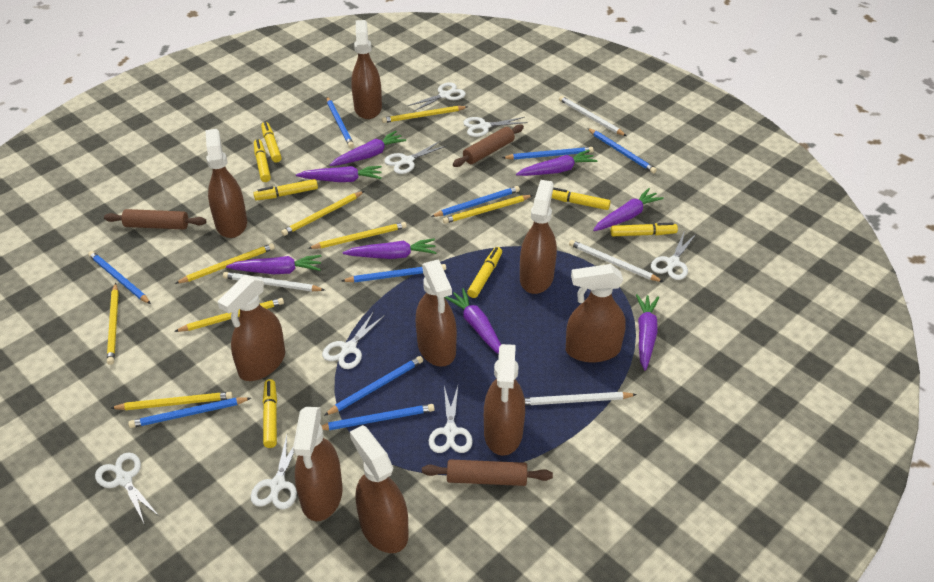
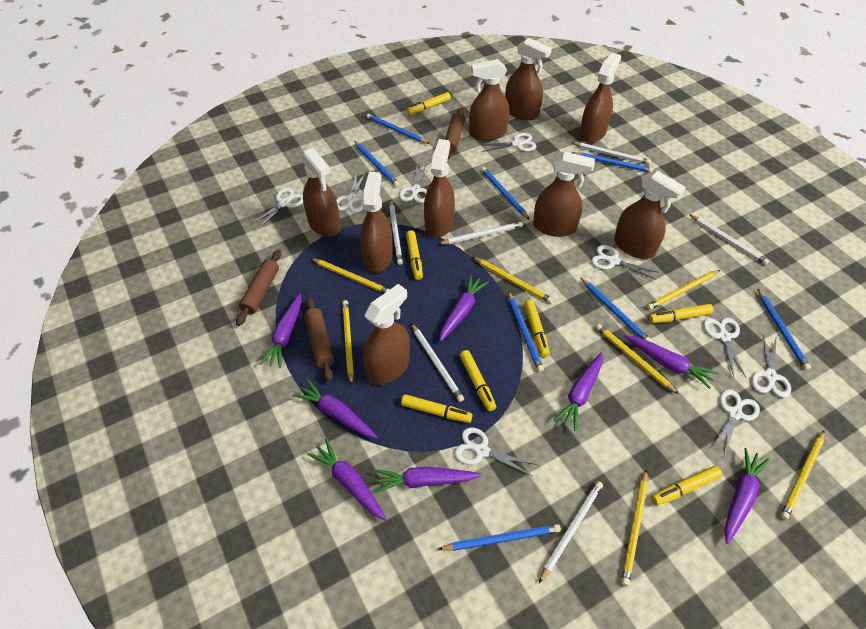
blue pencil: 9 -> 8
white pencil: 4 -> 6
white scissors: 8 -> 9
yellow pencil: 8 -> 7

